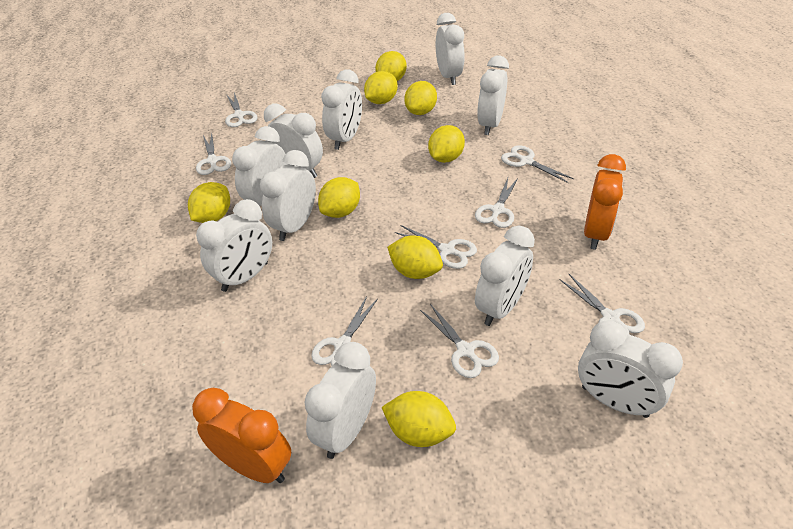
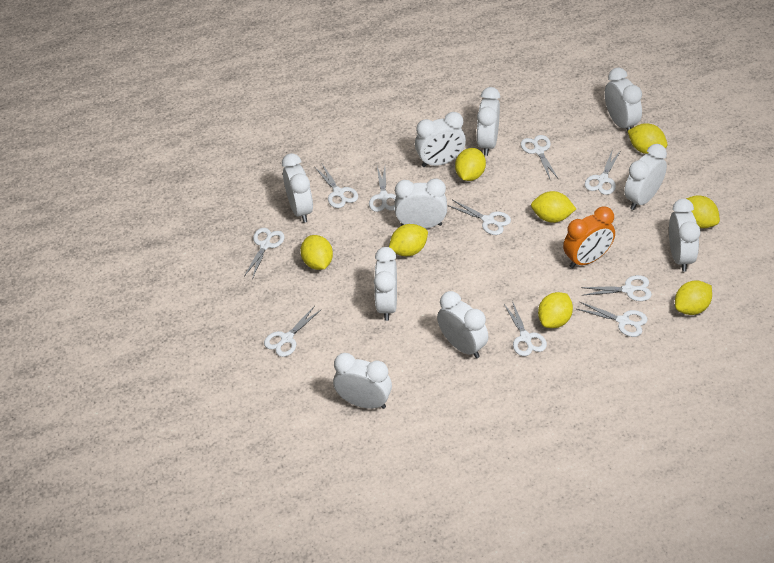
orange clock: 2 -> 1
white scissors: 8 -> 10

